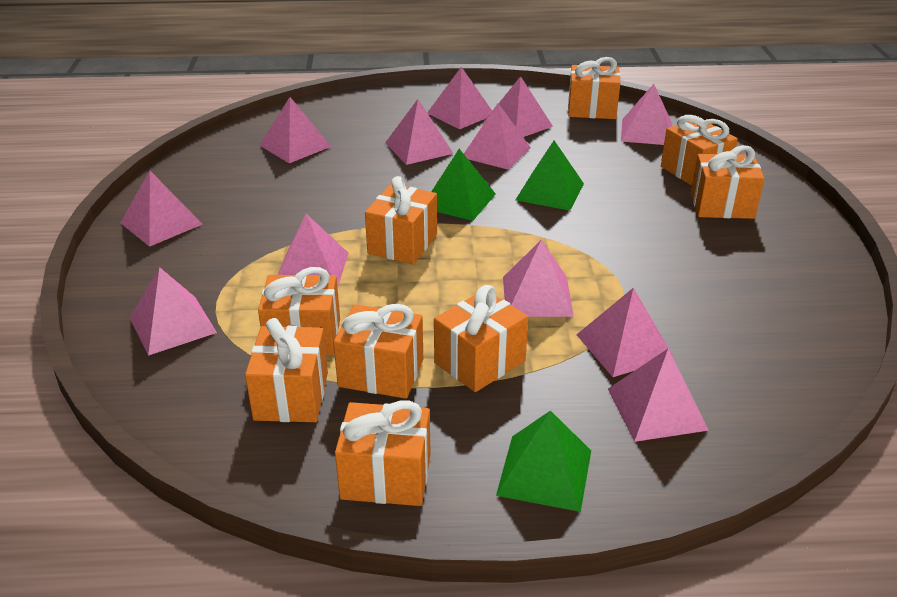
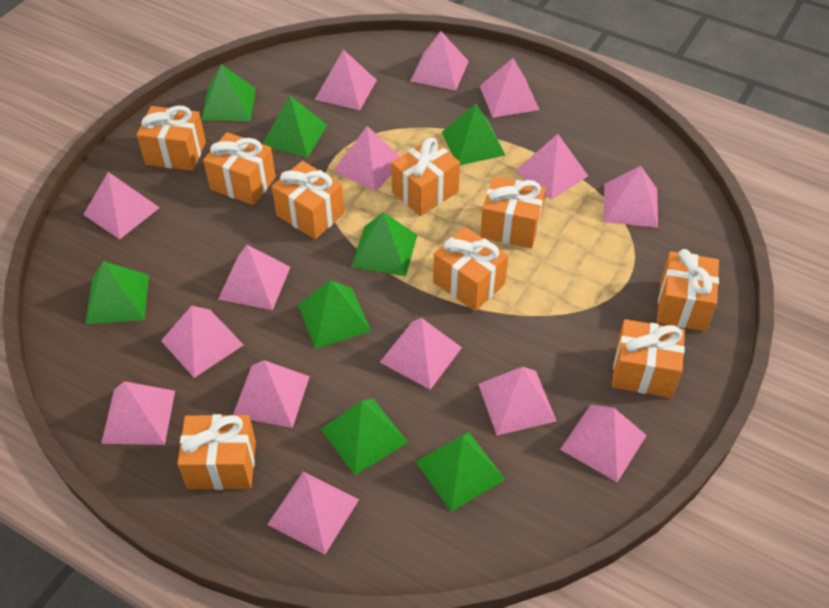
green pyramid: 3 -> 8
pink pyramid: 12 -> 15

